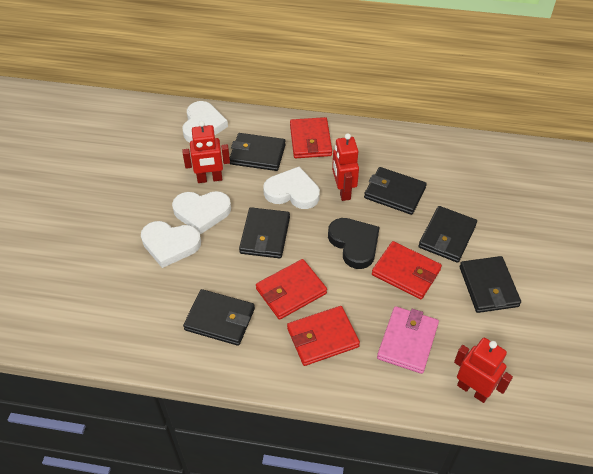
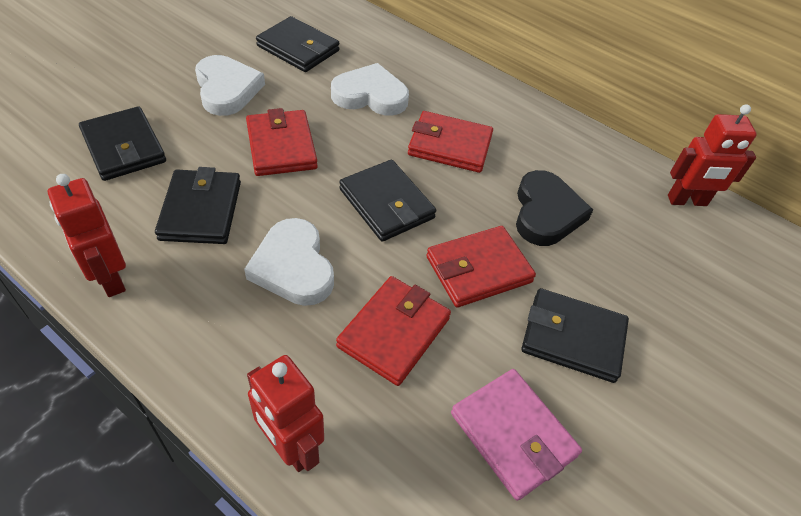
black wallet: 6 -> 5
white heart: 4 -> 3

